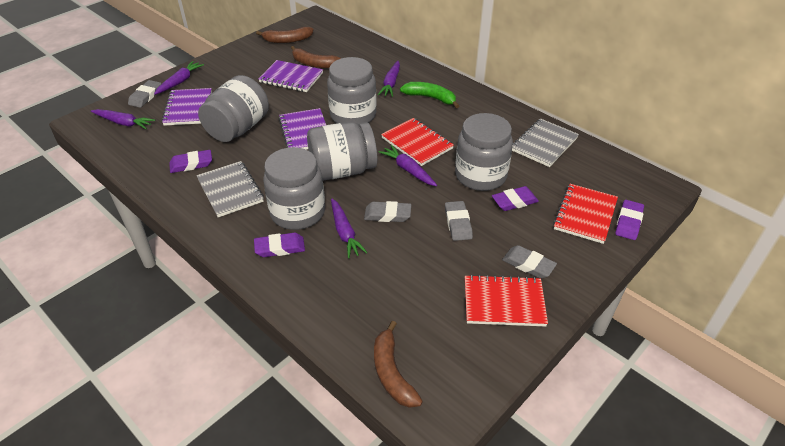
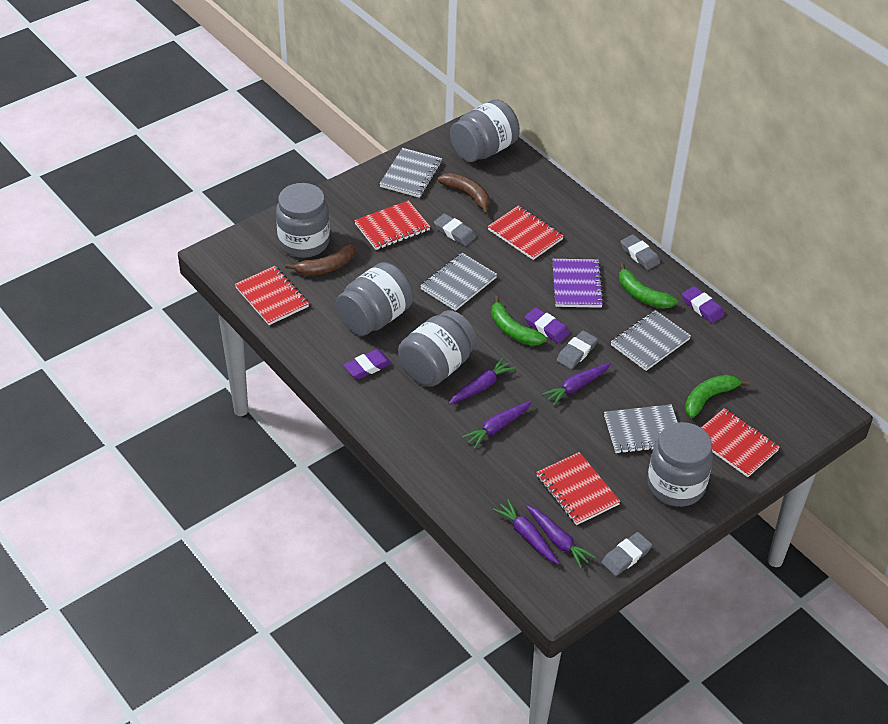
brown banana: 3 -> 2
green banana: 1 -> 3
grey notebook: 2 -> 4
purple eraser: 4 -> 3
purple notebook: 3 -> 1
red notebook: 3 -> 5

